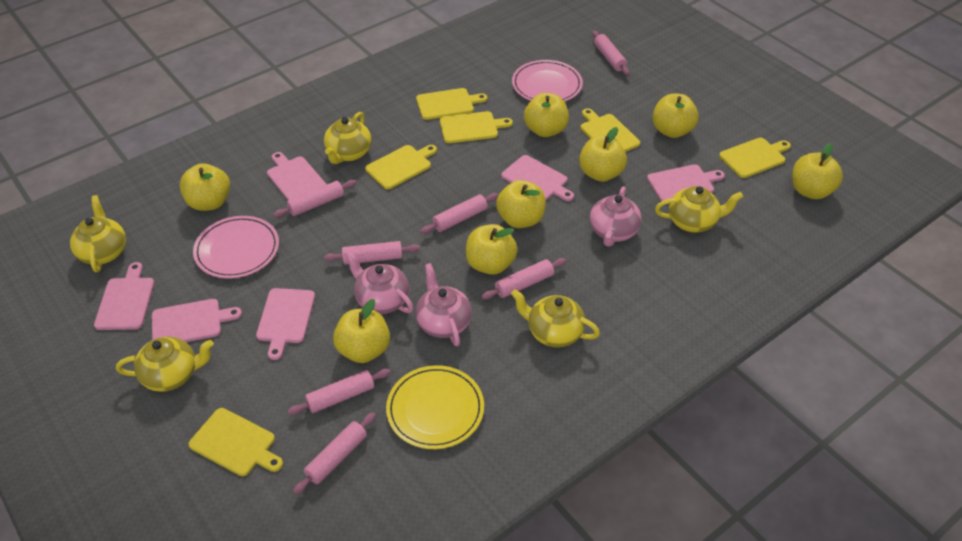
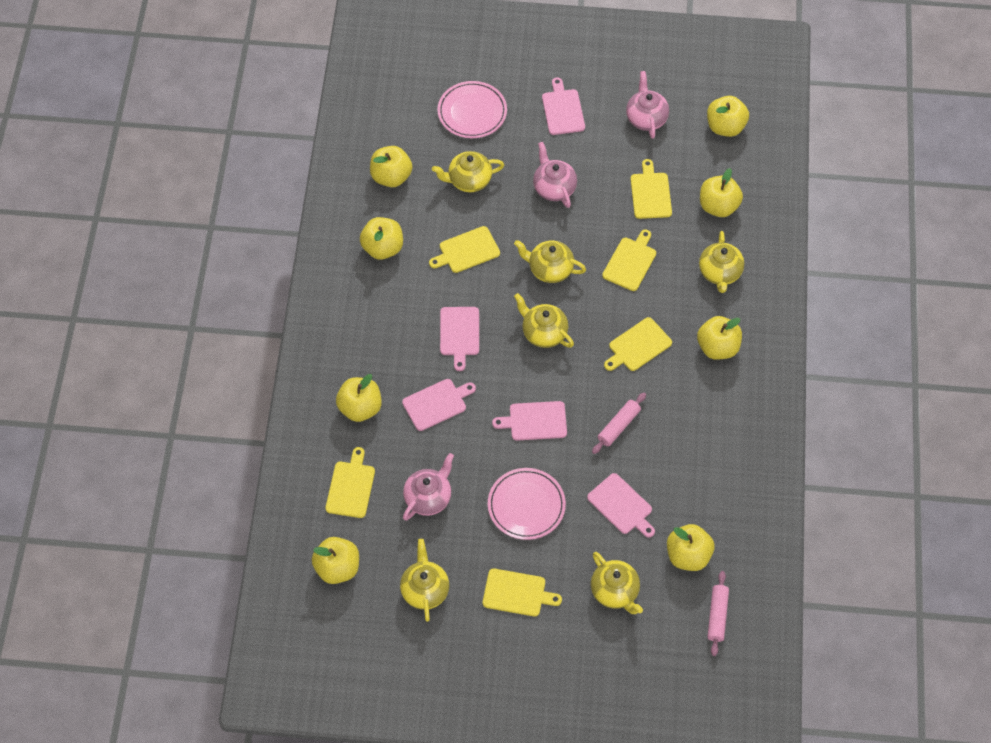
pink cutting board: 6 -> 5
pink rolling pin: 7 -> 2
yellow plate: 1 -> 0
yellow teapot: 5 -> 6

